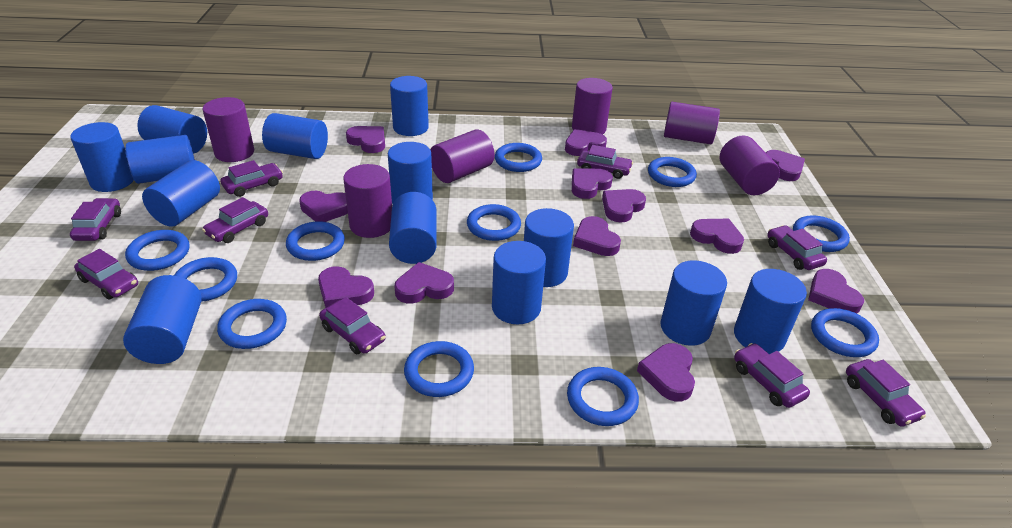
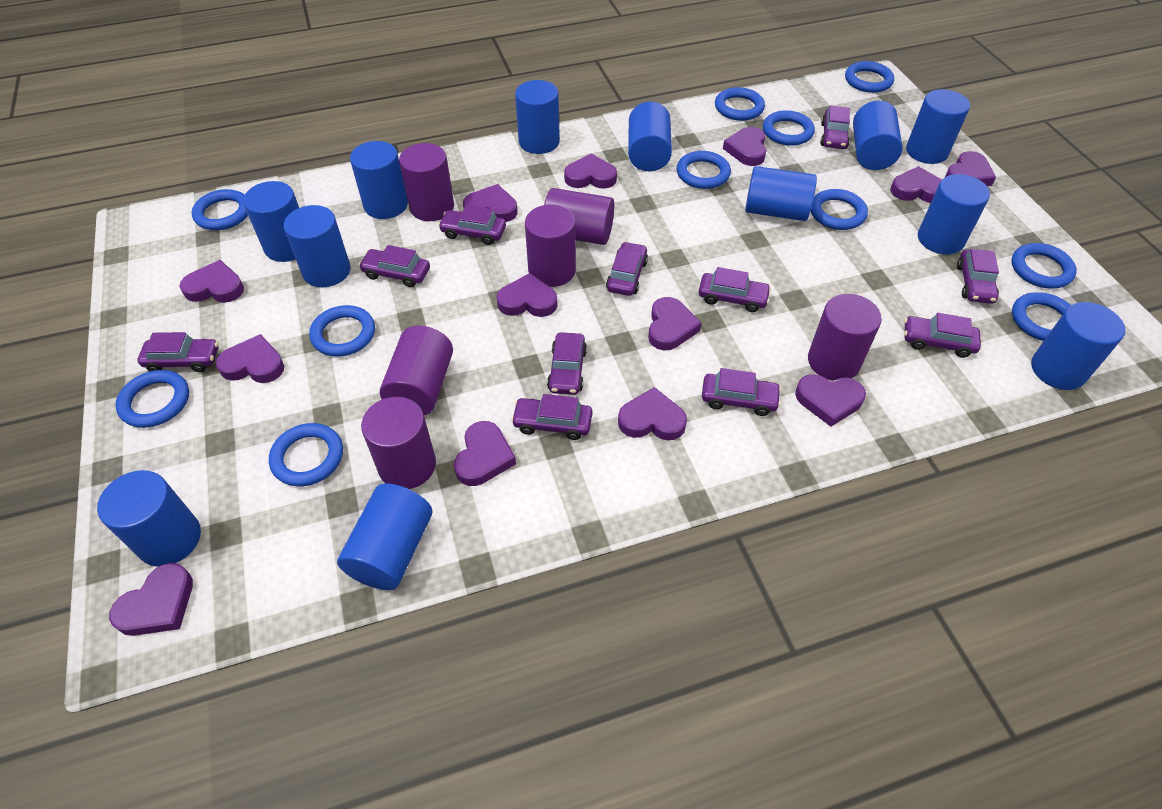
blue cylinder: 13 -> 12
purple car: 9 -> 11
purple heart: 12 -> 13

